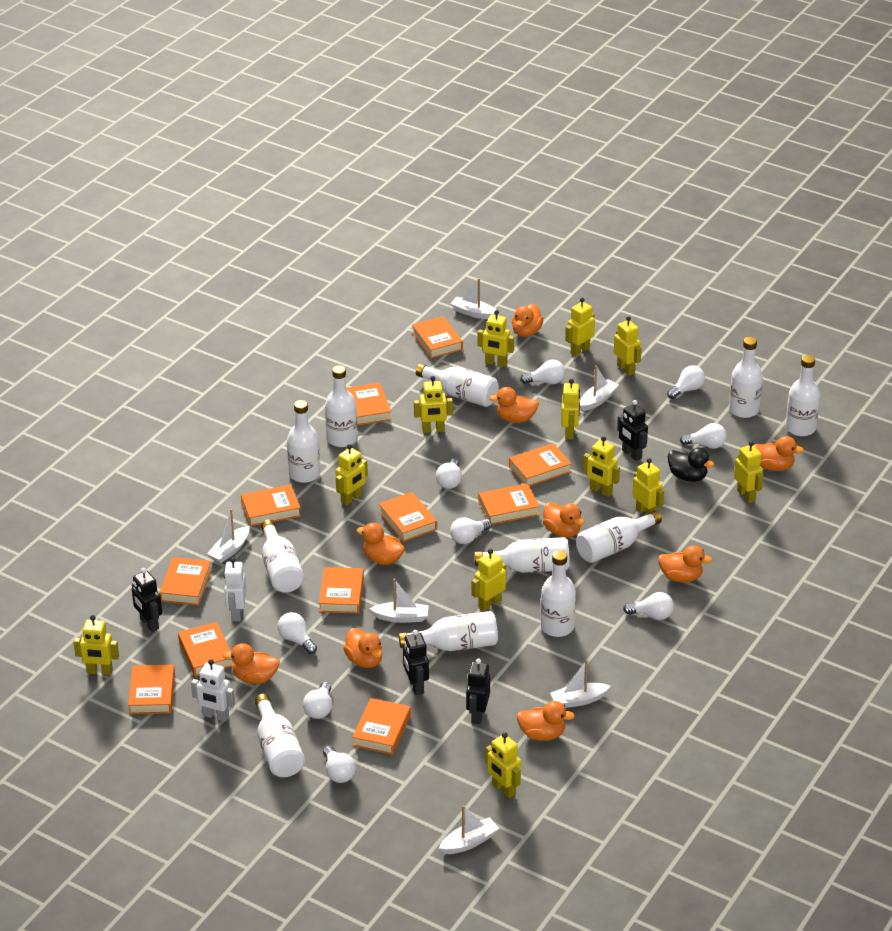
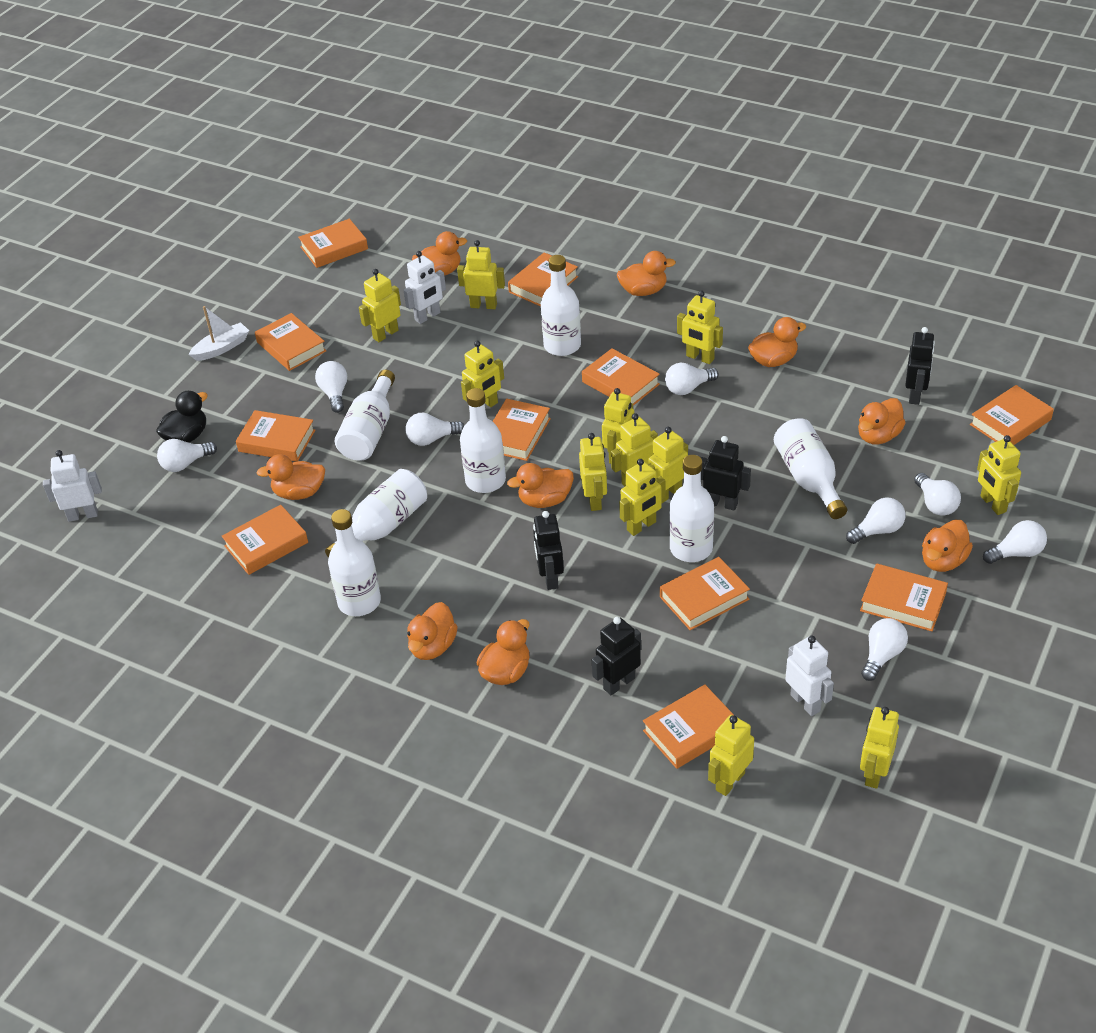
white boat: 6 -> 1
white bottle: 11 -> 7
white light bulb: 9 -> 8
white robot: 2 -> 3

